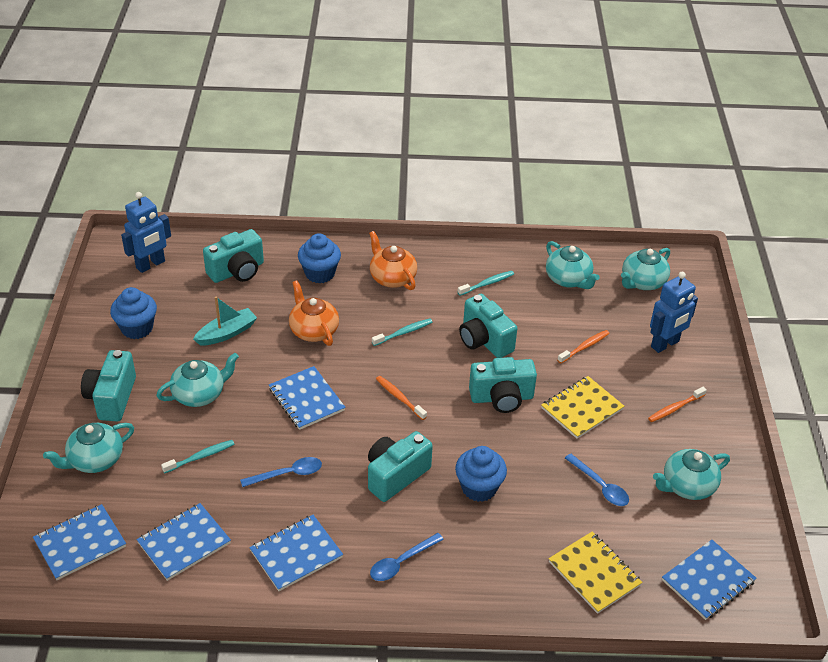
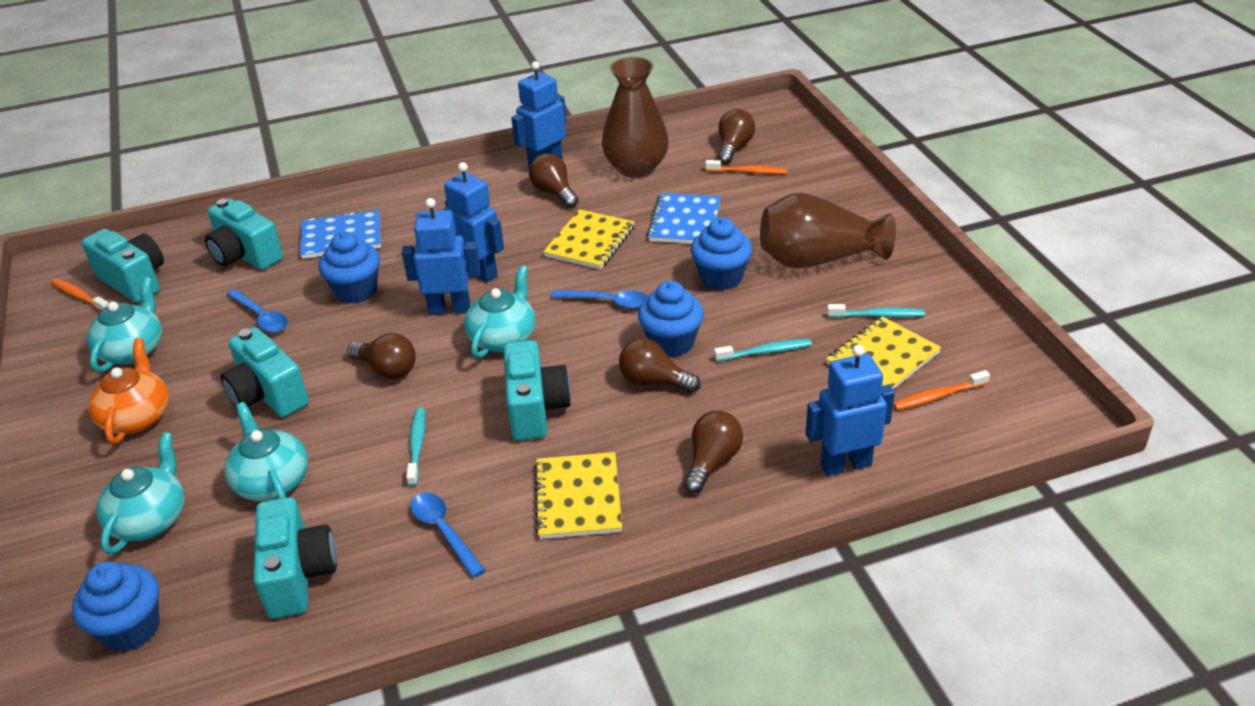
blue cupcake: 3 -> 4
blue notebook: 5 -> 2
blue robot: 2 -> 4
brown light bulb: 0 -> 5
brown vase: 0 -> 2
orange teapot: 2 -> 1
turquoise boat: 1 -> 0
turquoise teapot: 5 -> 4
yellow notebook: 2 -> 3

